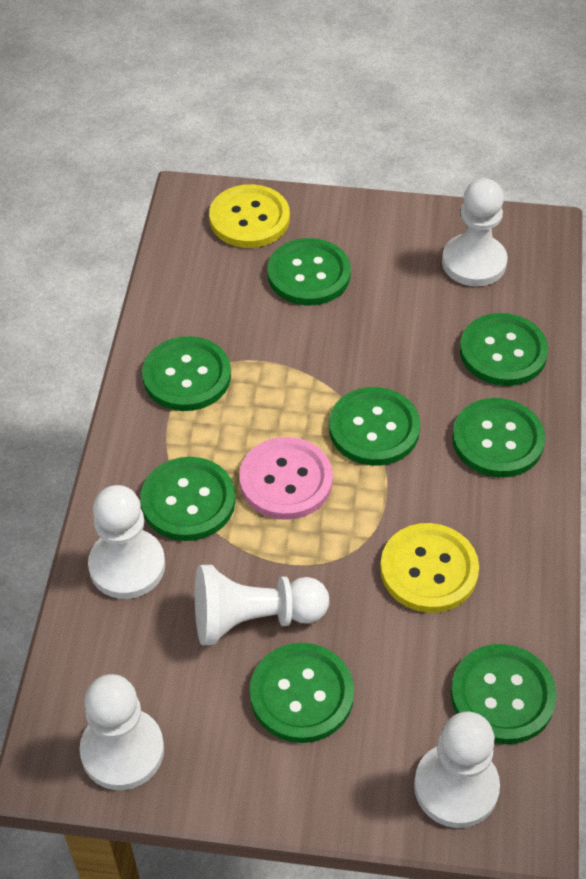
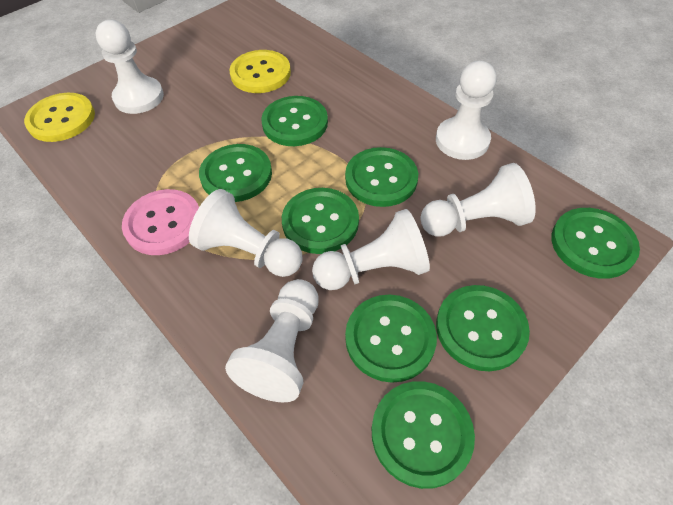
white pawn: 5 -> 6

